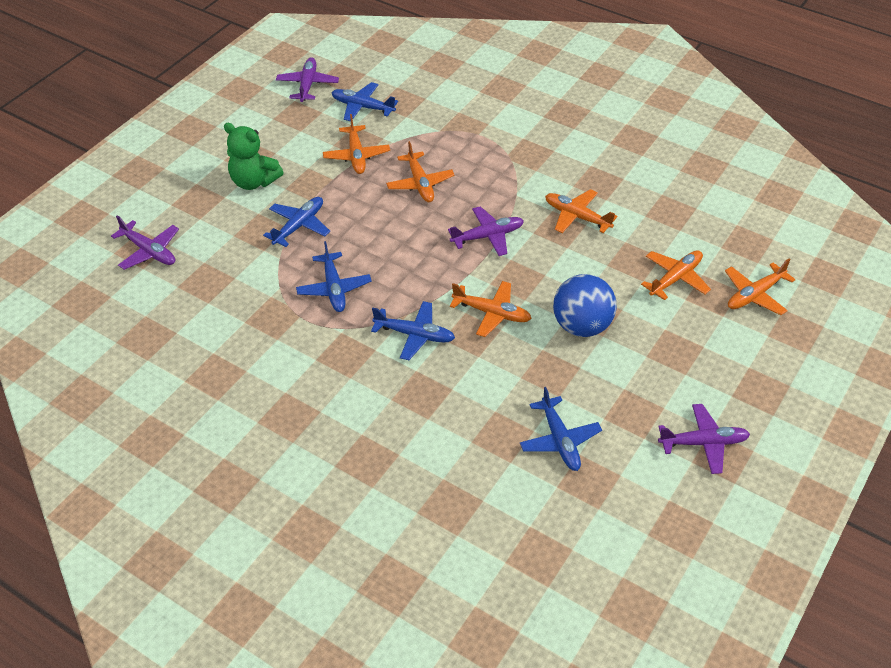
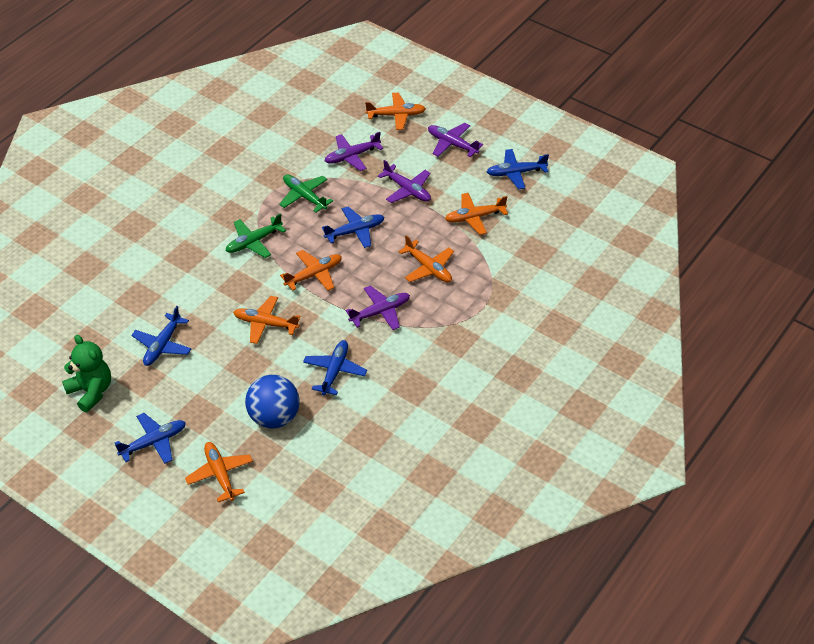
green plane: 0 -> 2

